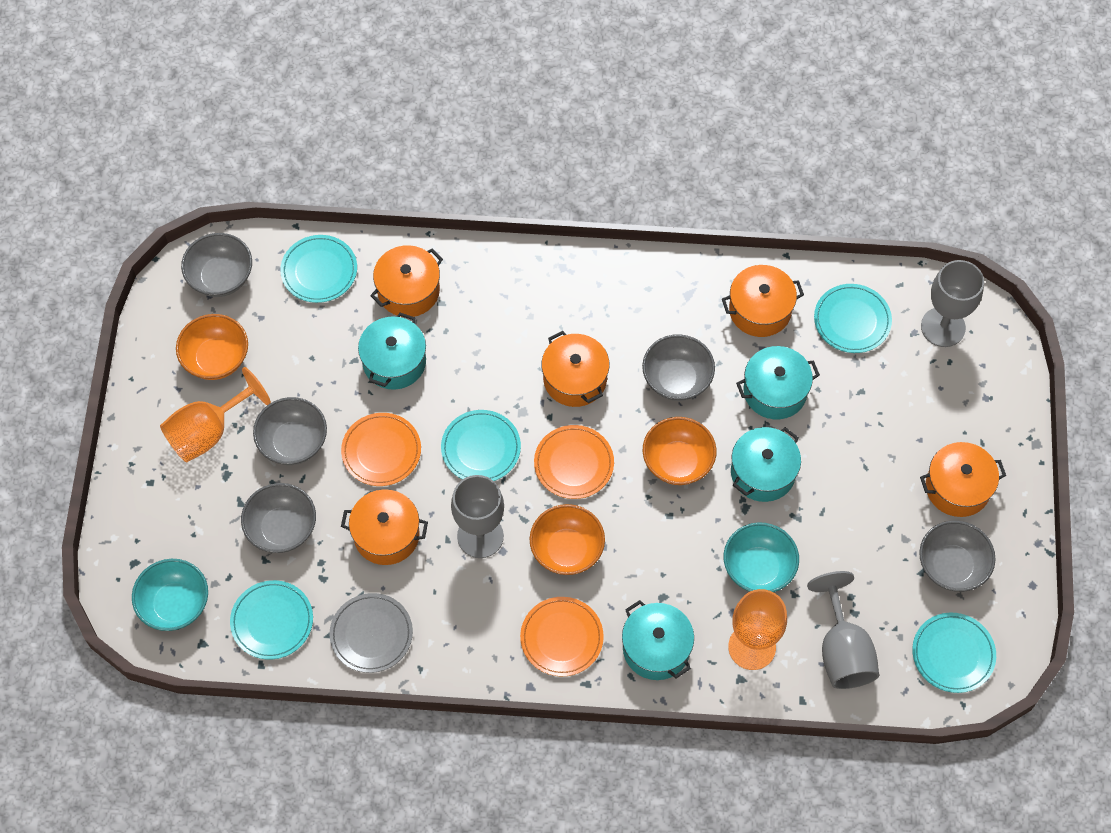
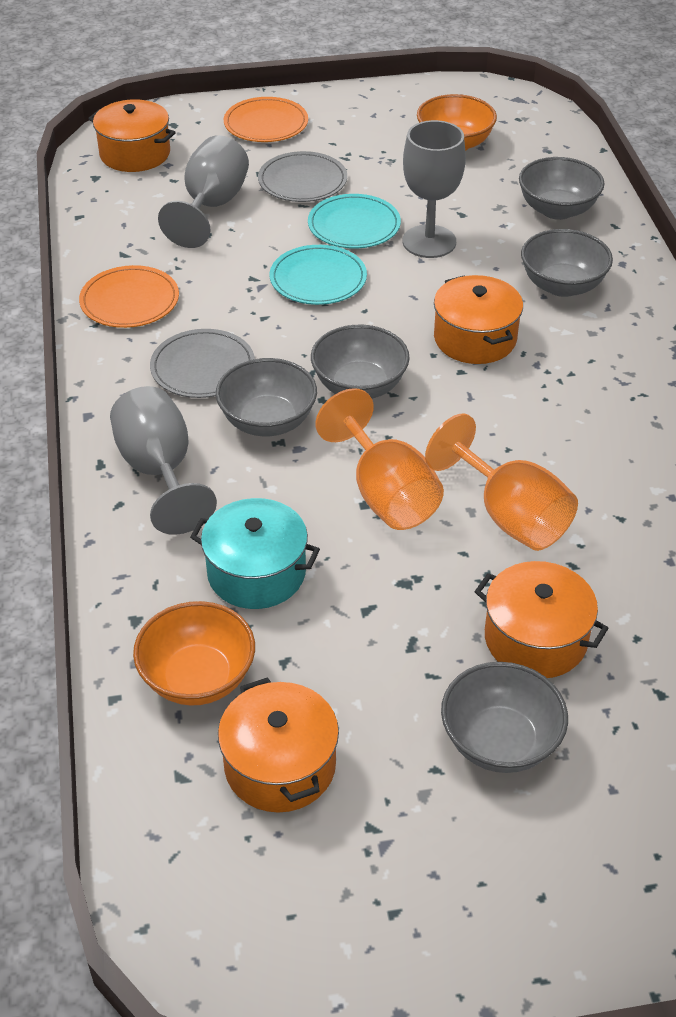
grey plate: 1 -> 2
orange bowl: 3 -> 2
orange plate: 3 -> 2
orange pot: 5 -> 4
turquoise bowl: 2 -> 0
turquoise plate: 5 -> 2
turquoise pot: 4 -> 1

